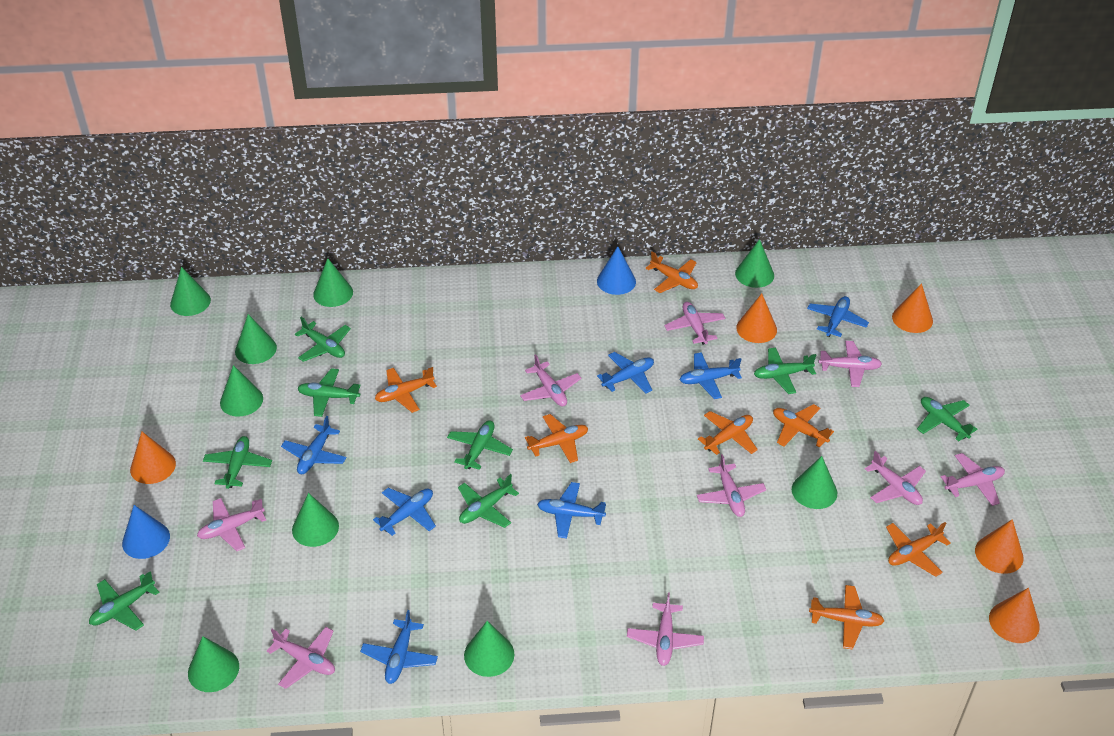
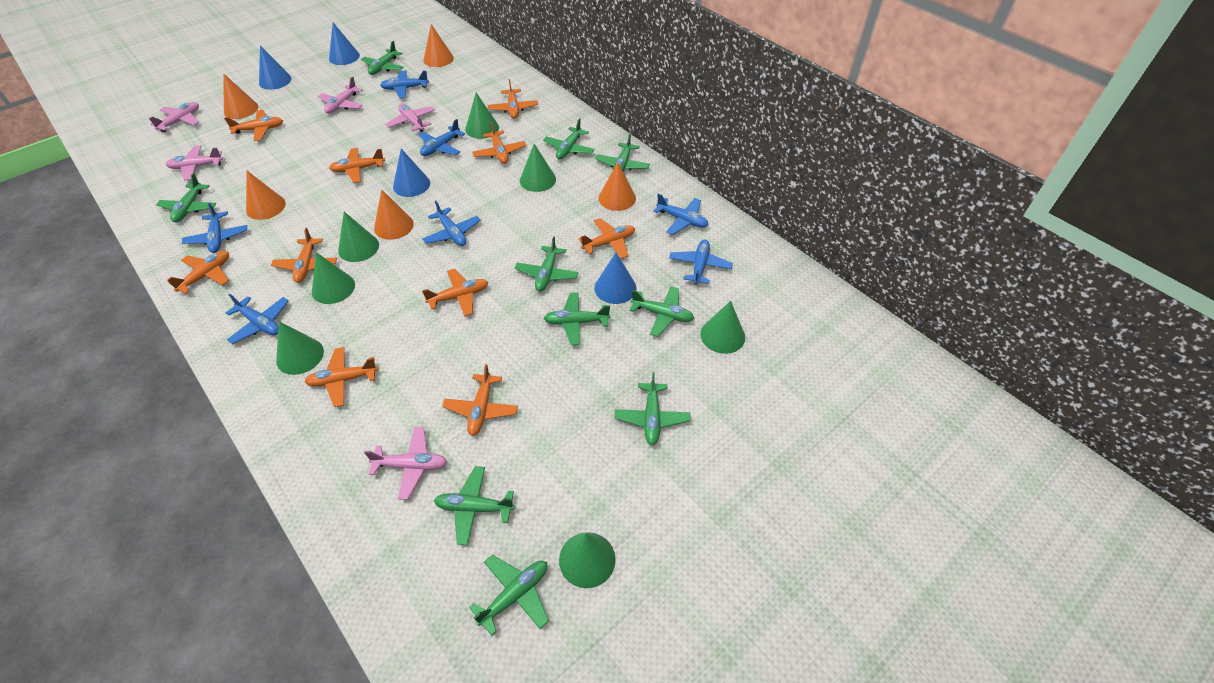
blue cone: 2 -> 4
green cone: 9 -> 7
green plane: 8 -> 10
orange plane: 7 -> 10
pink plane: 9 -> 5

